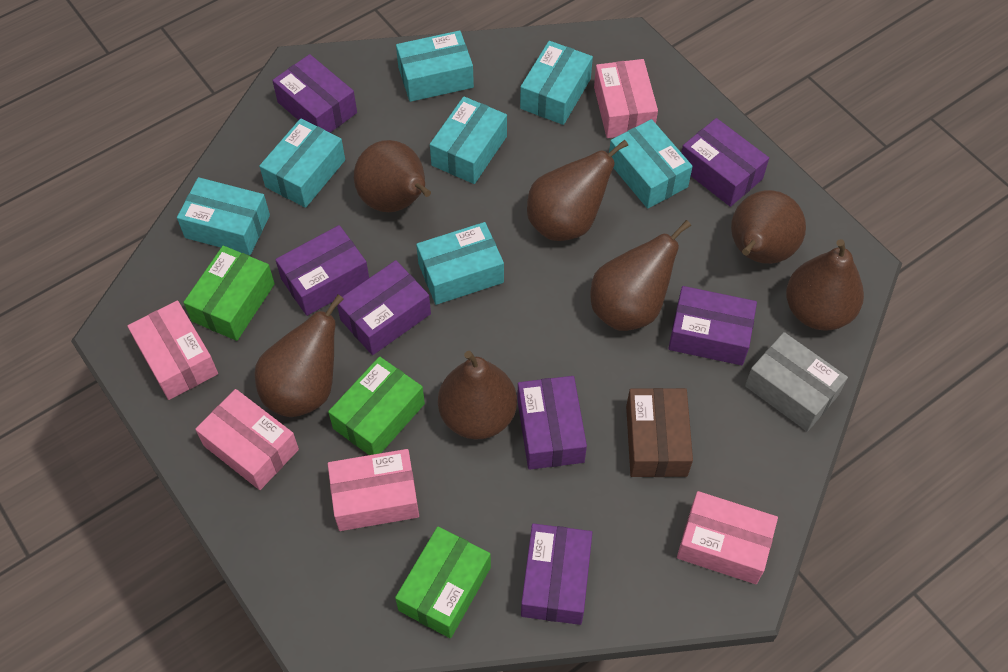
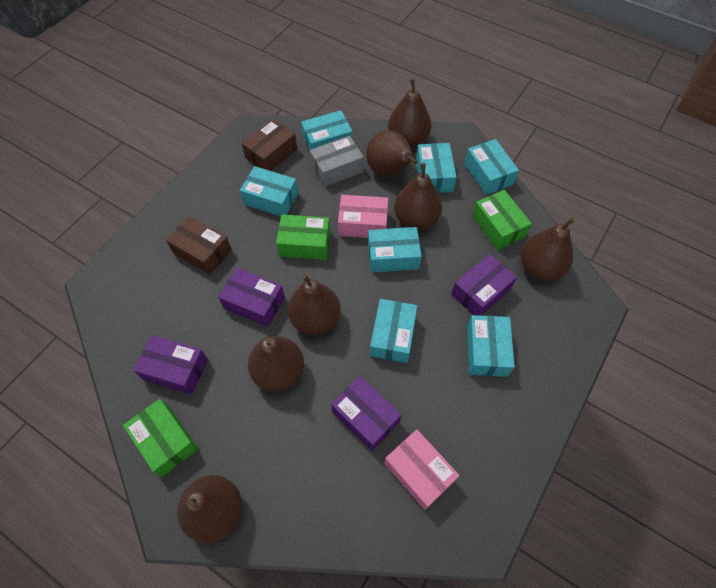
brown box: 1 -> 2
pink box: 5 -> 2
purple box: 7 -> 4

